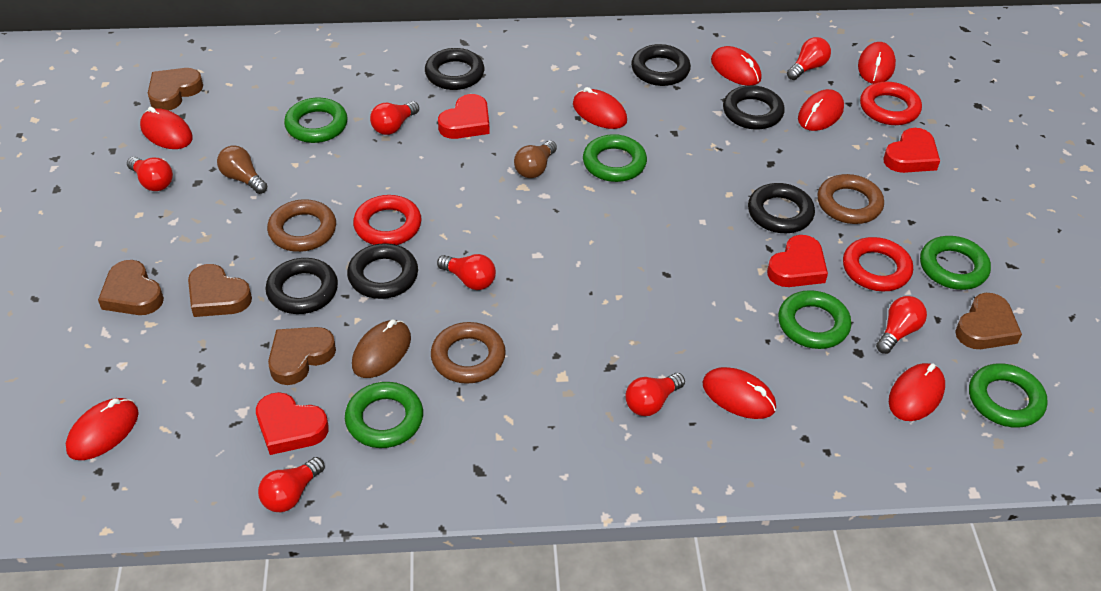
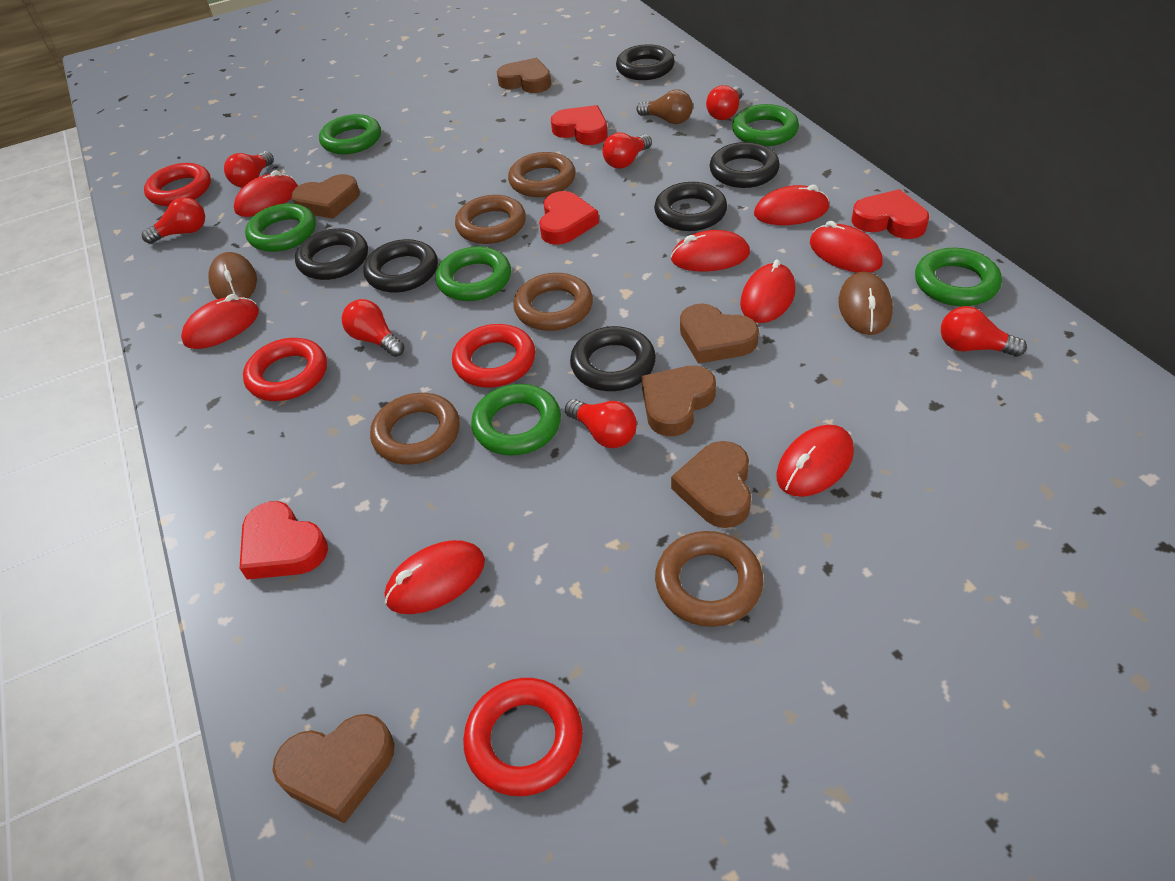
brown heart: 5 -> 6
brown light bulb: 2 -> 1
brown mouse: 1 -> 2
brown ring: 3 -> 5
red ring: 3 -> 4

